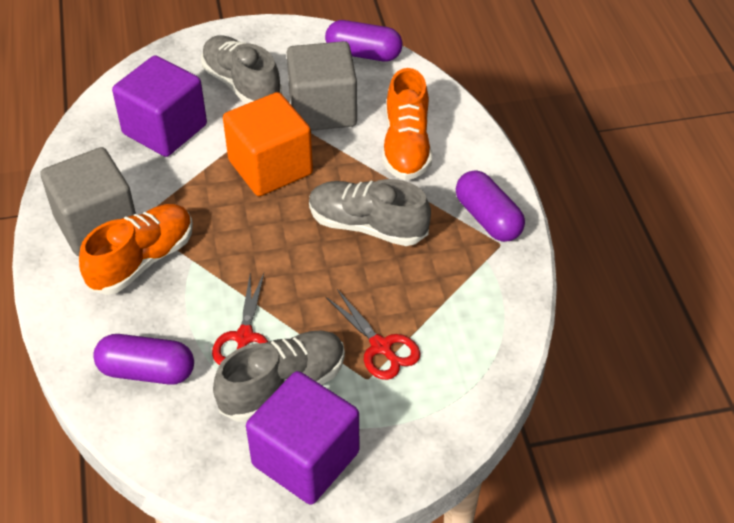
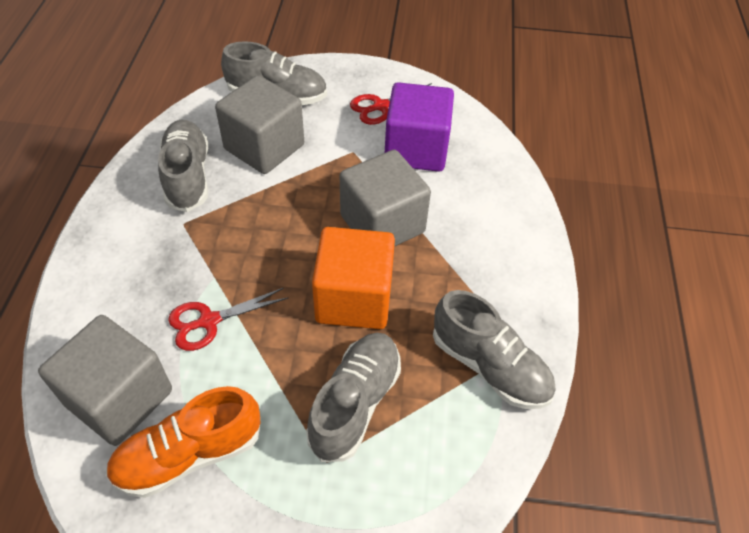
grey cube: 2 -> 3
grey shoe: 3 -> 4
orange shoe: 2 -> 1
purple capsule: 3 -> 0
purple cube: 2 -> 1

